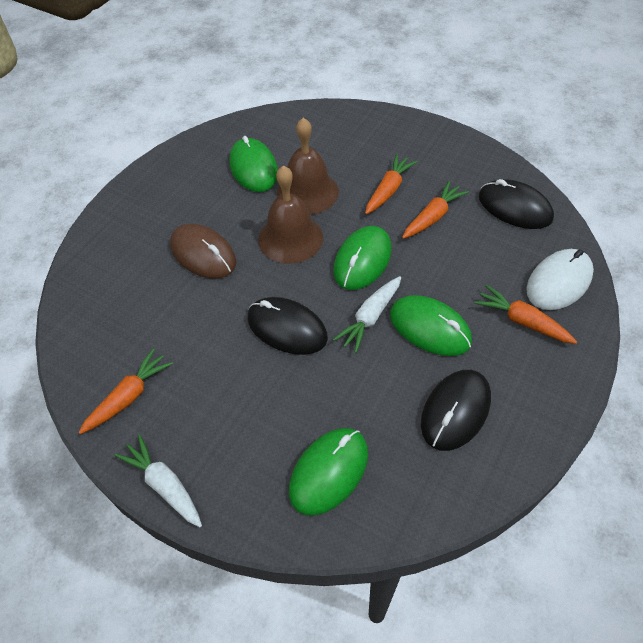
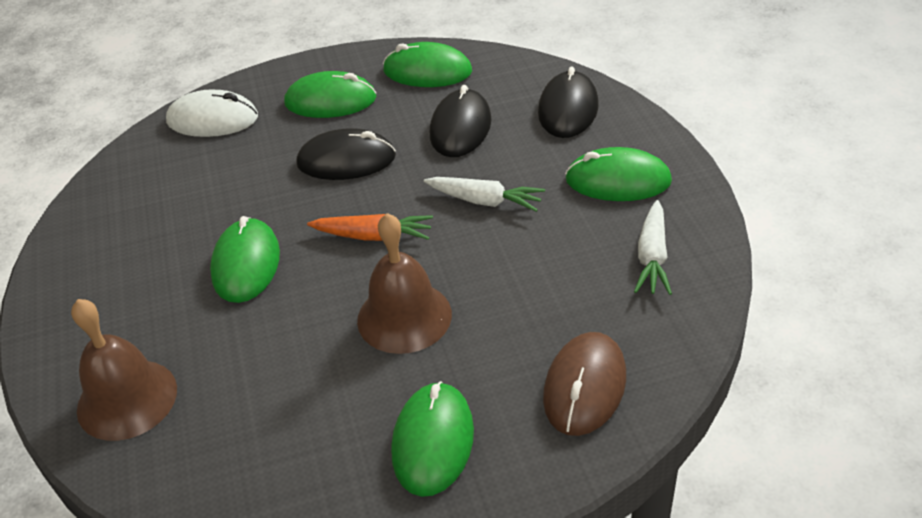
green mouse: 4 -> 5
orange carrot: 4 -> 1

